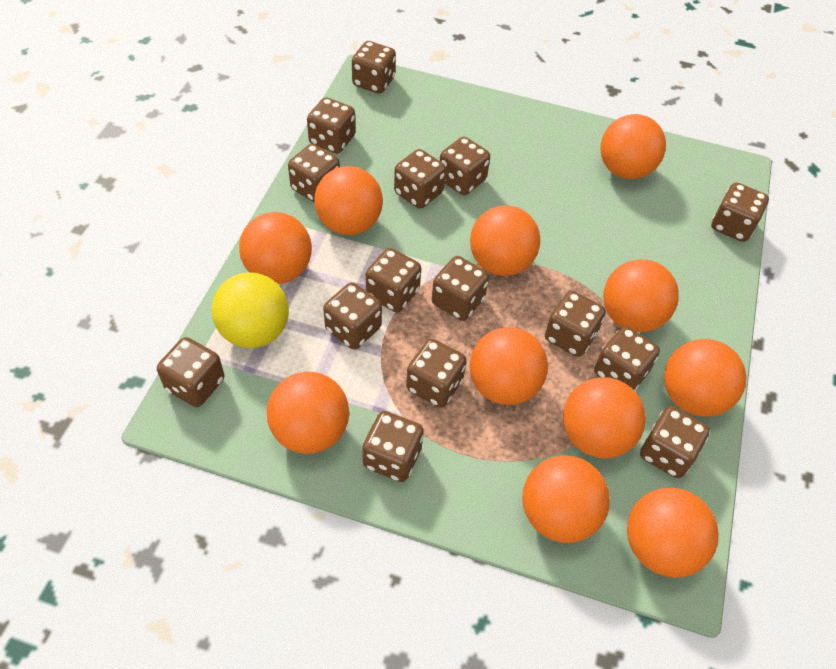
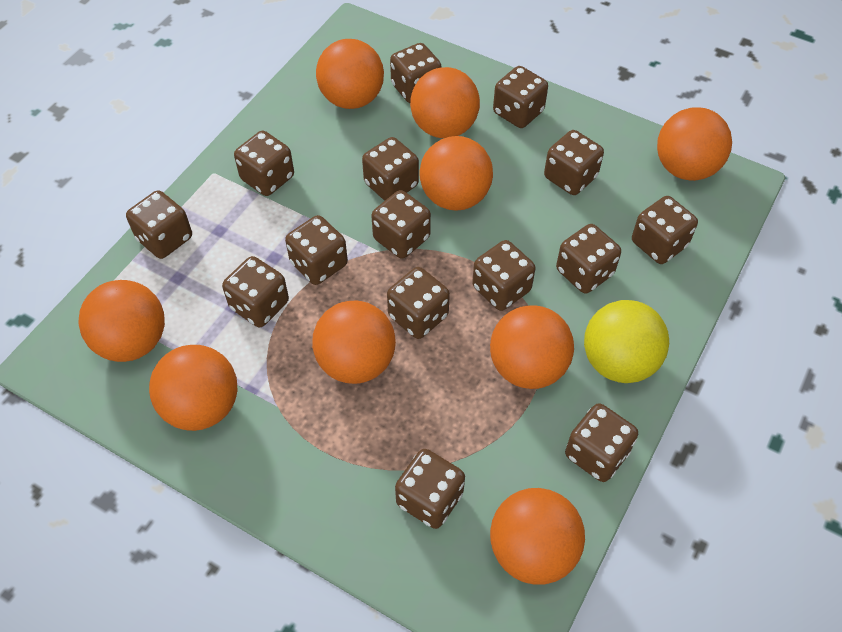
orange ball: 11 -> 9

